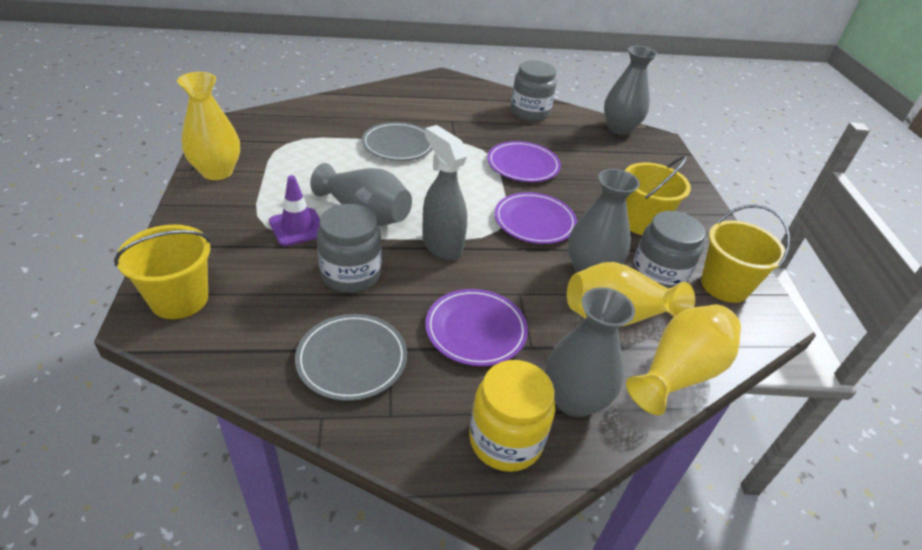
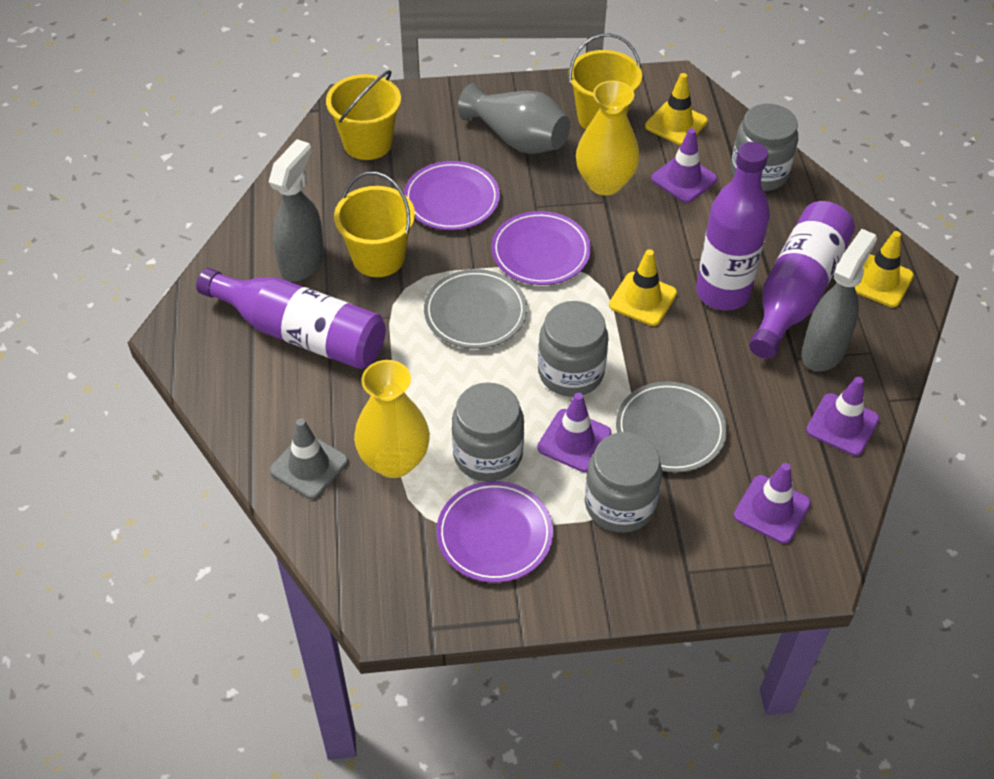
grey jar: 3 -> 4
grey spray bottle: 1 -> 2
grey traffic cone: 0 -> 1
grey vase: 4 -> 1
purple bottle: 0 -> 3
purple traffic cone: 1 -> 4
yellow jar: 1 -> 0
yellow traffic cone: 0 -> 3
yellow vase: 3 -> 2

